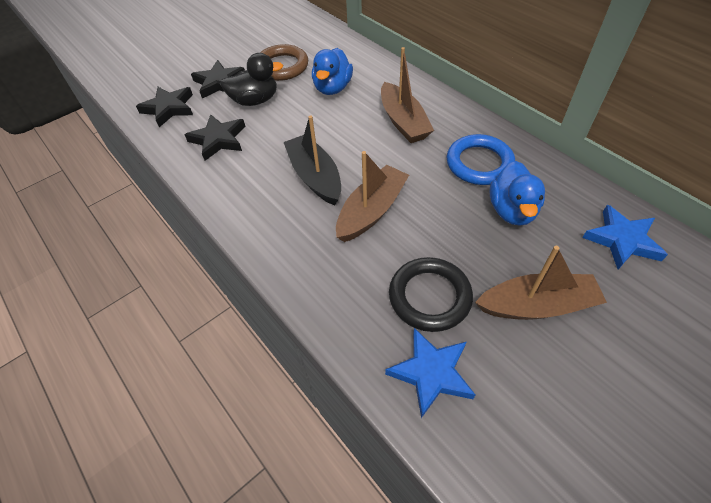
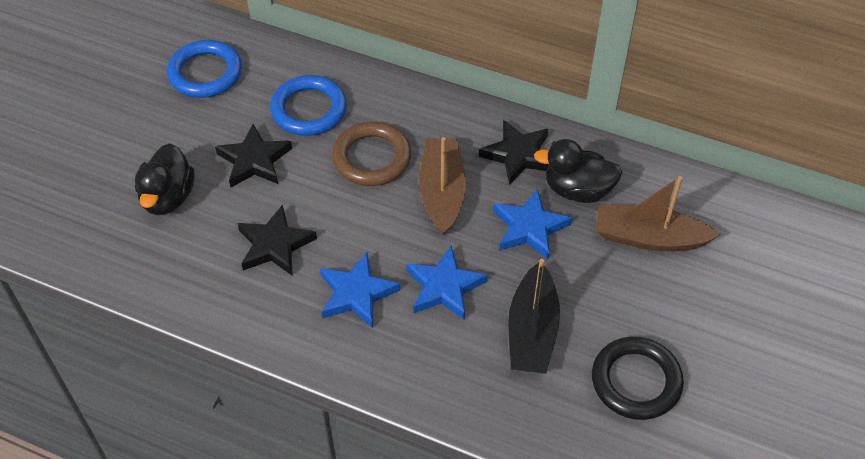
black duck: 1 -> 2
blue duck: 2 -> 0
blue ring: 1 -> 2
blue star: 2 -> 3
brown boat: 3 -> 2

